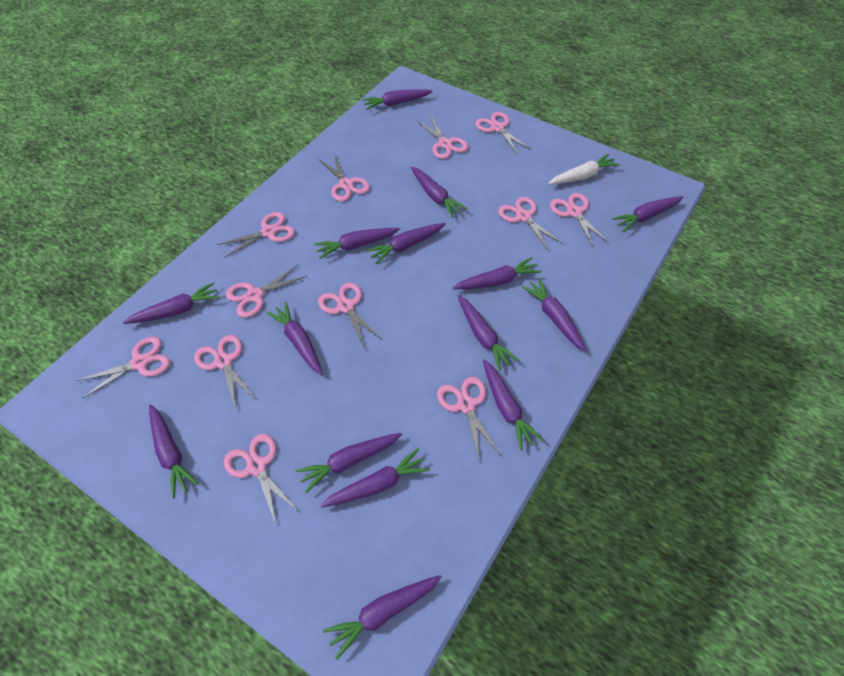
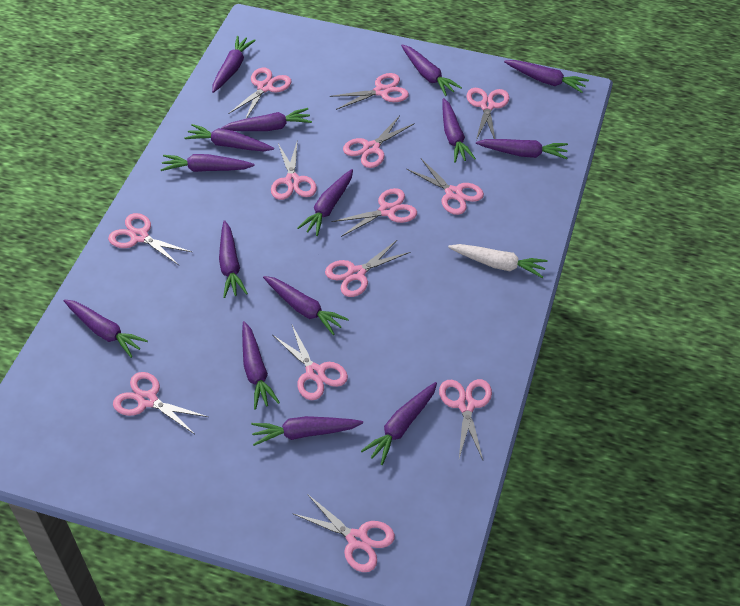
pink scissors: 12 -> 13

